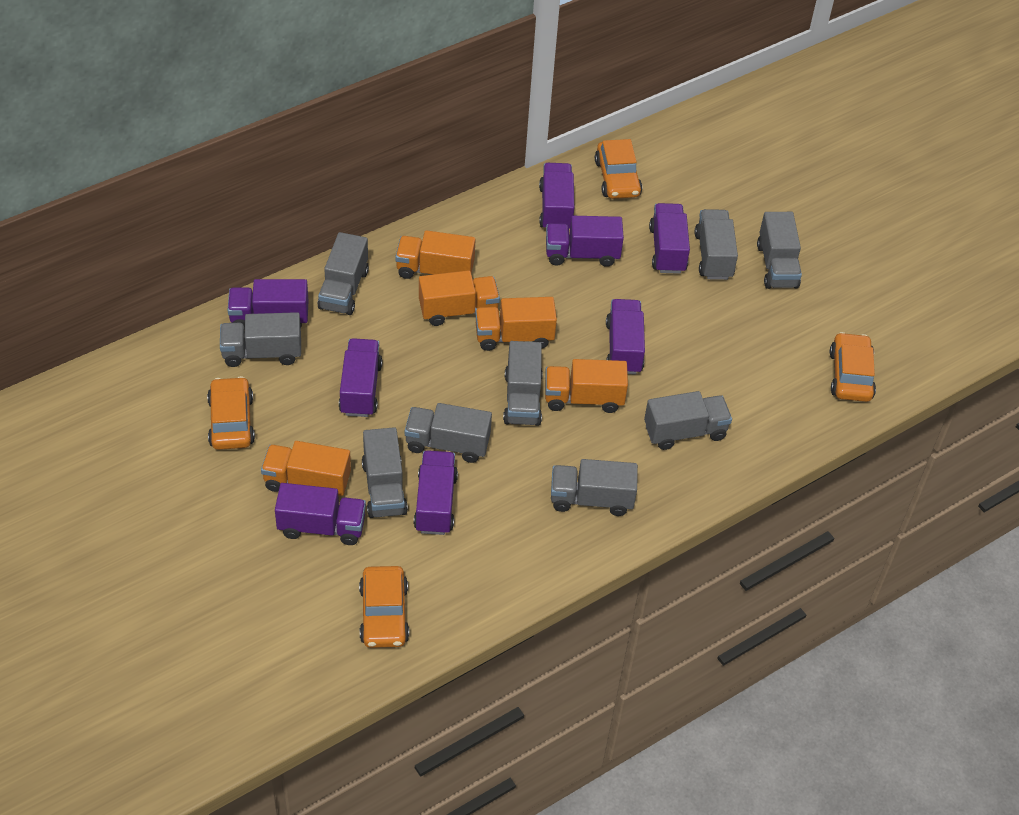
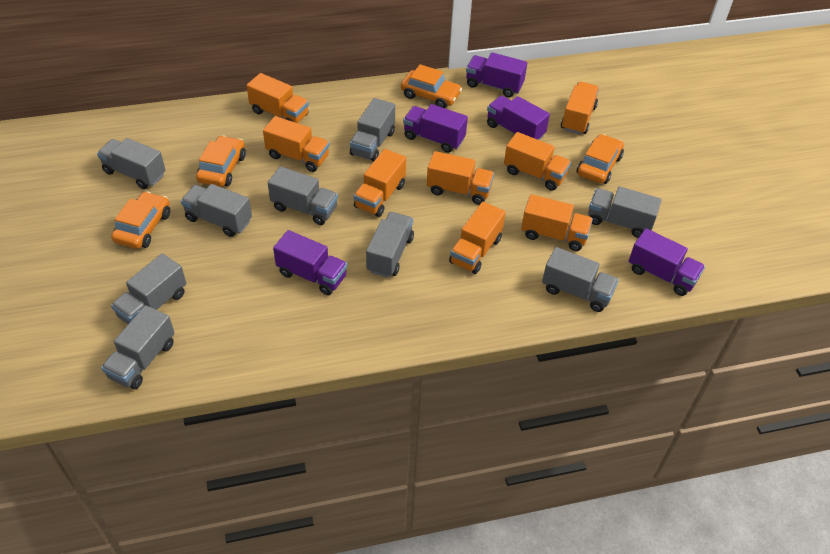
orange truck: 5 -> 8
purple truck: 8 -> 5

